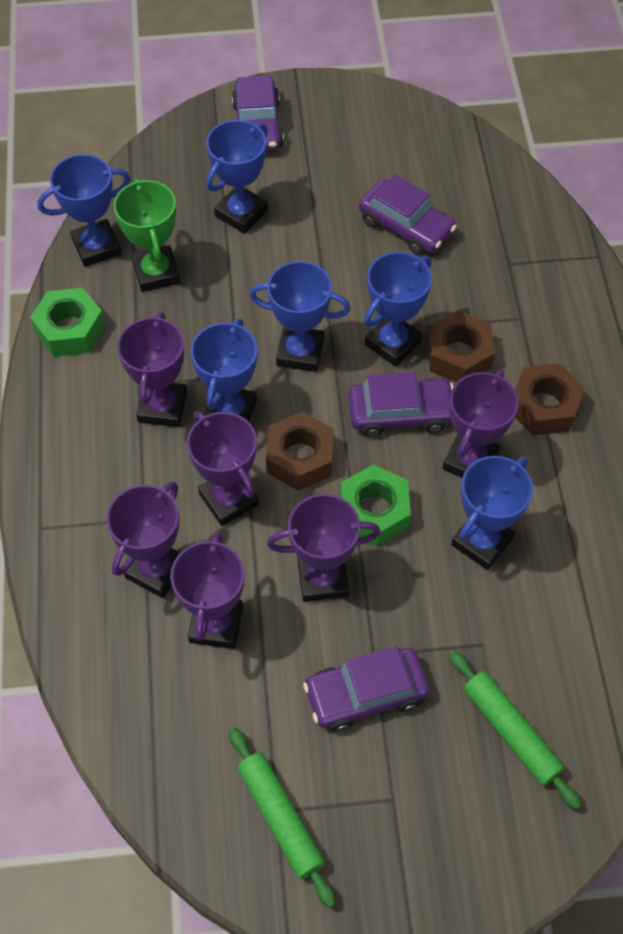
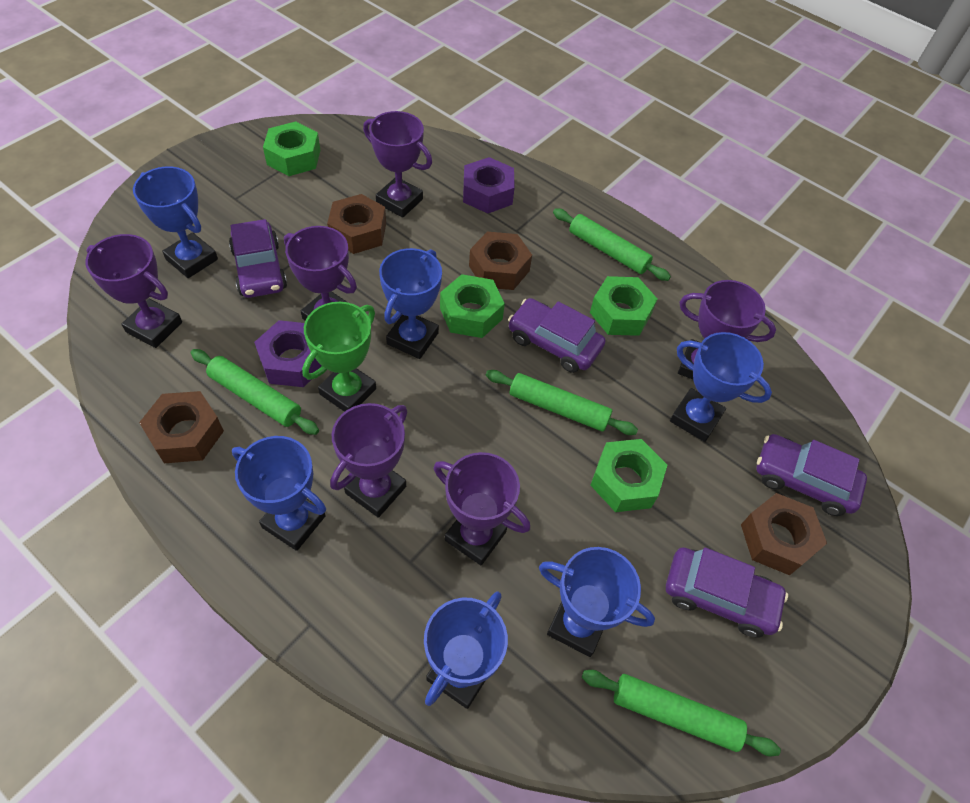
brown nut: 3 -> 4
green nut: 2 -> 4
green rolling pin: 2 -> 4
purple nut: 0 -> 2

